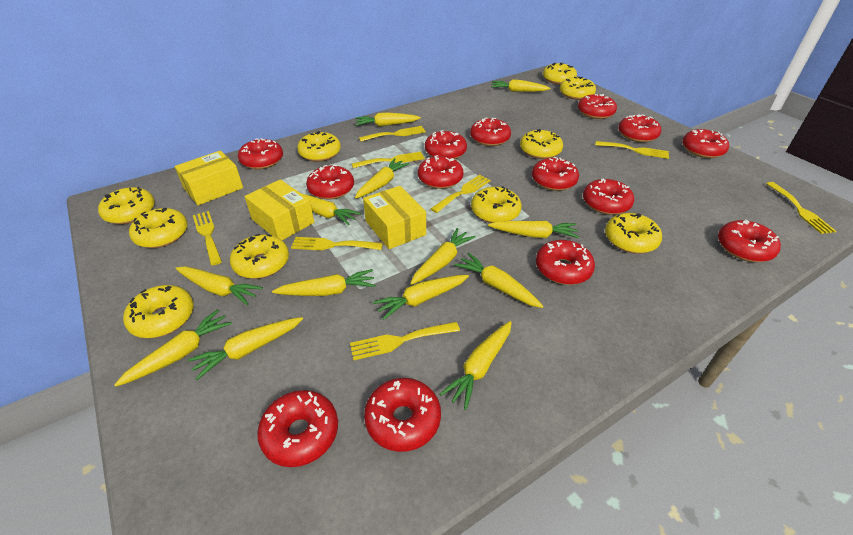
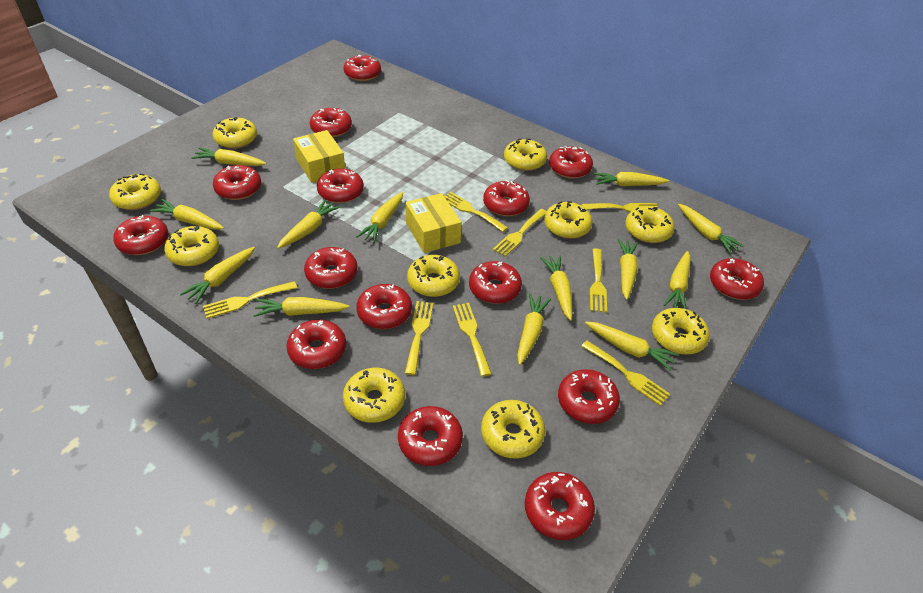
red donut: 14 -> 15
yellow box: 3 -> 2

